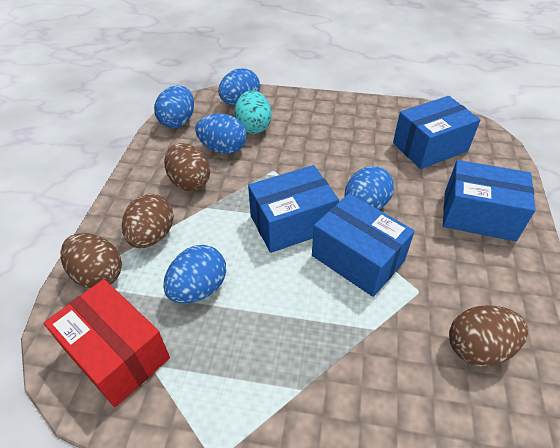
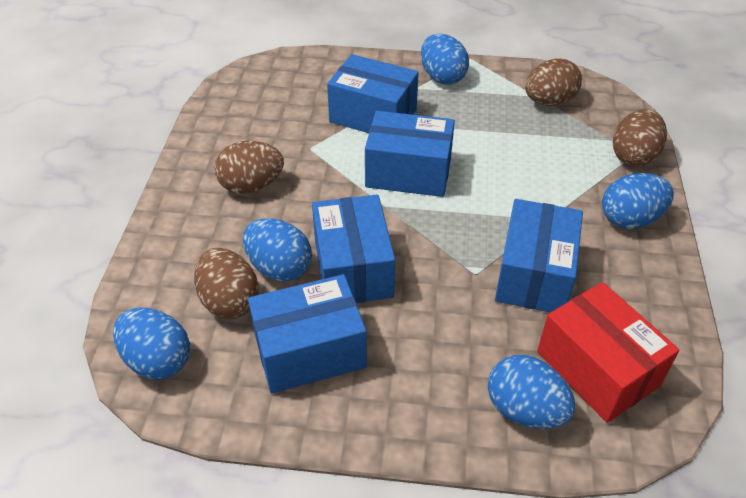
blue box: 4 -> 5
turquoise egg: 1 -> 0

